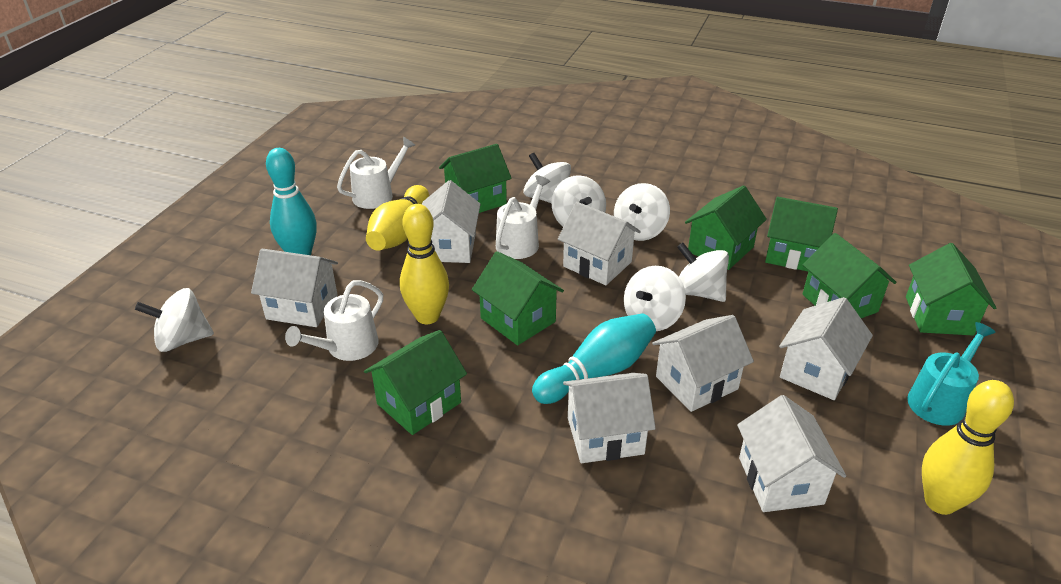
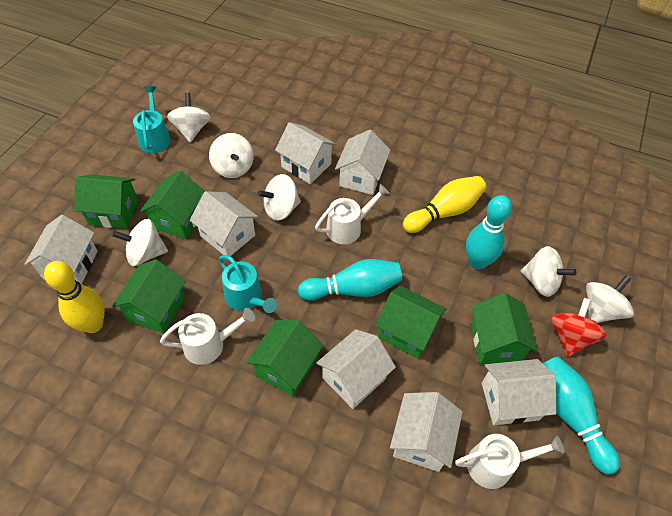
green house: 7 -> 6
red spinning top: 0 -> 1
turquoise bowling pin: 2 -> 3
turquoise watering can: 1 -> 2
yellow bowling pin: 3 -> 2

